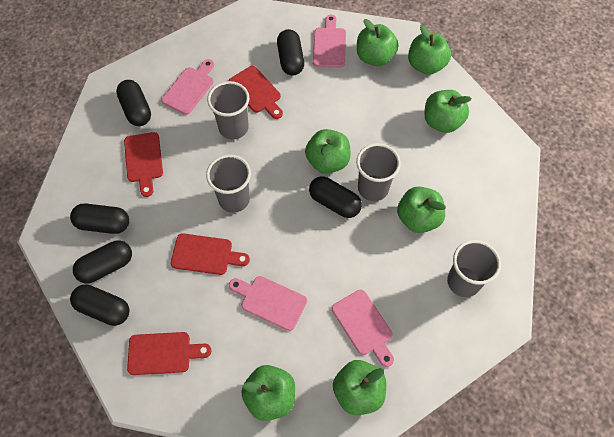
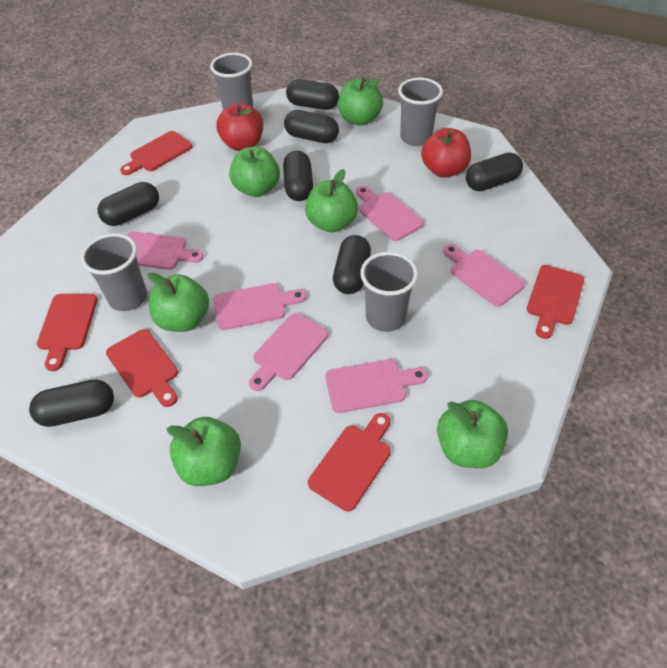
black capsule: 6 -> 7
green apple: 7 -> 6
pink cutting board: 4 -> 6
red apple: 0 -> 2
red cutting board: 4 -> 5

